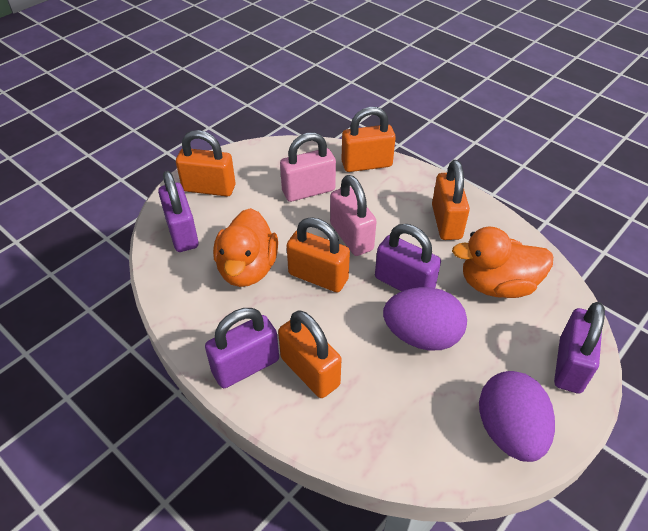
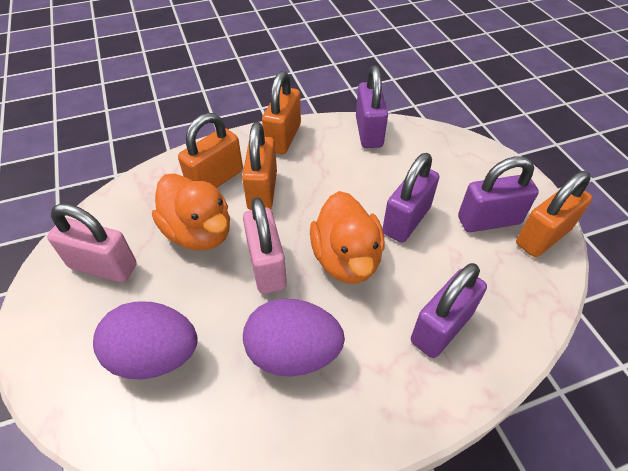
orange padlock: 5 -> 4

